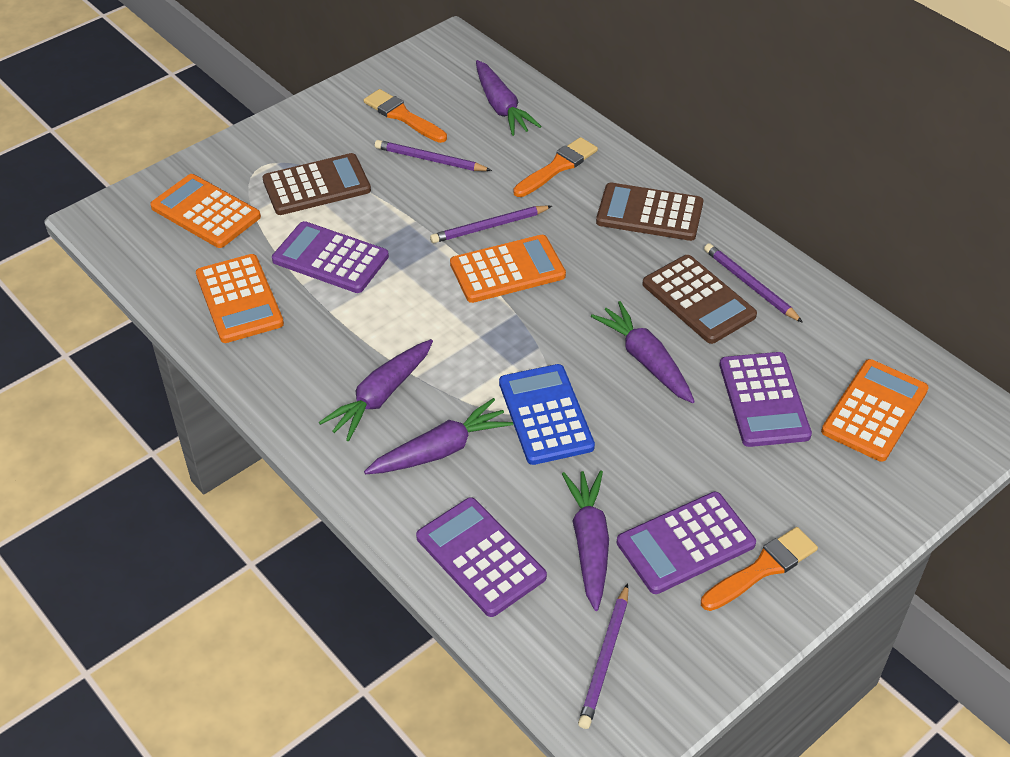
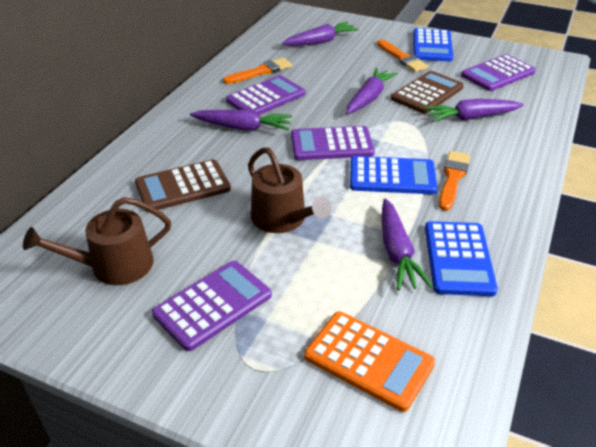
blue calculator: 1 -> 3
brown calculator: 3 -> 2
brown watering can: 0 -> 2
orange calculator: 4 -> 1
purple pencil: 4 -> 0

